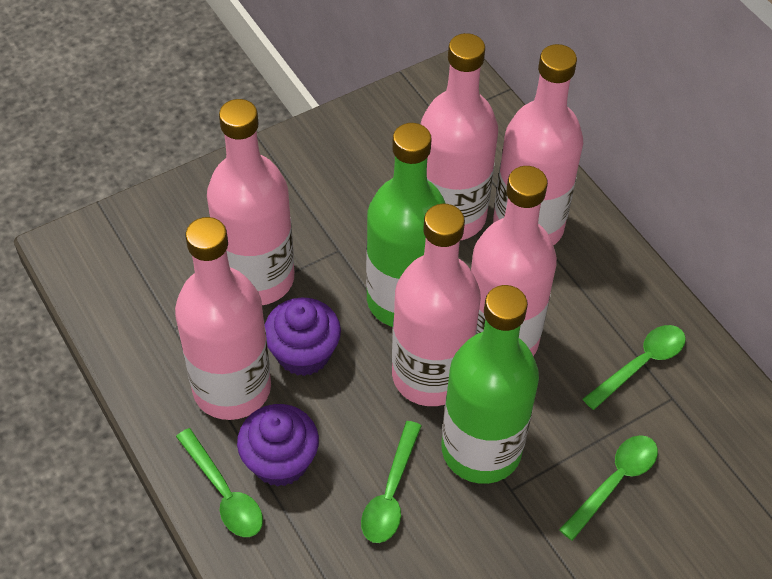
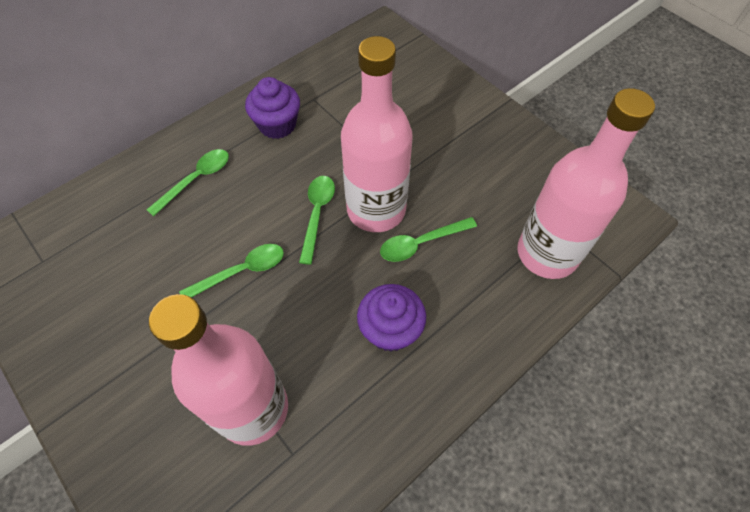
green bottle: 2 -> 0
pink bottle: 6 -> 3

